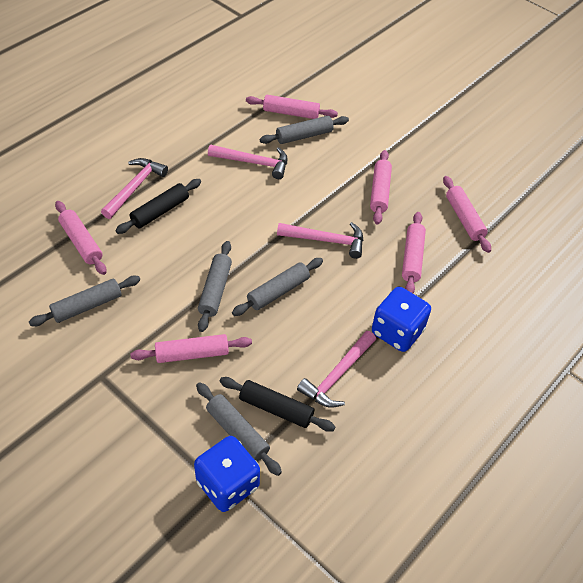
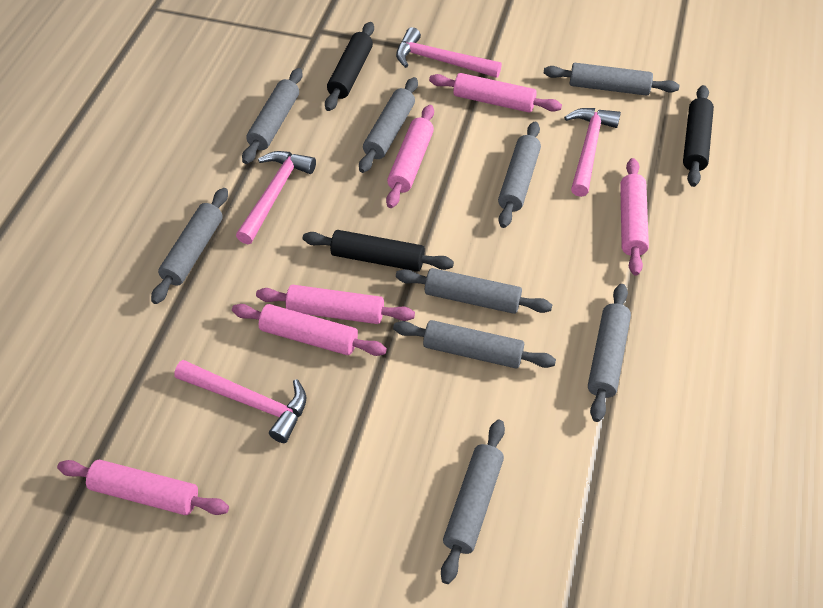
black rolling pin: 2 -> 3
blue dice: 2 -> 0
grey rolling pin: 5 -> 9

